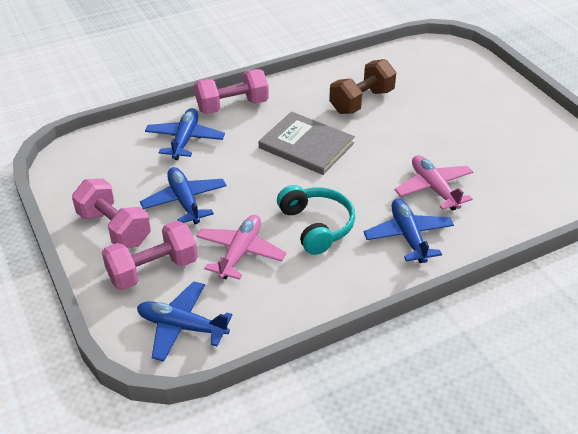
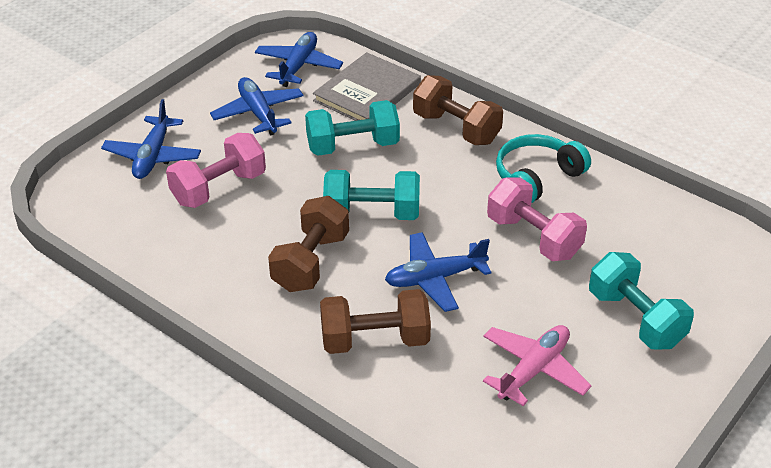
brown dumbbell: 1 -> 3
pink dumbbell: 3 -> 2
pink plane: 2 -> 1
turquoise dumbbell: 0 -> 3

